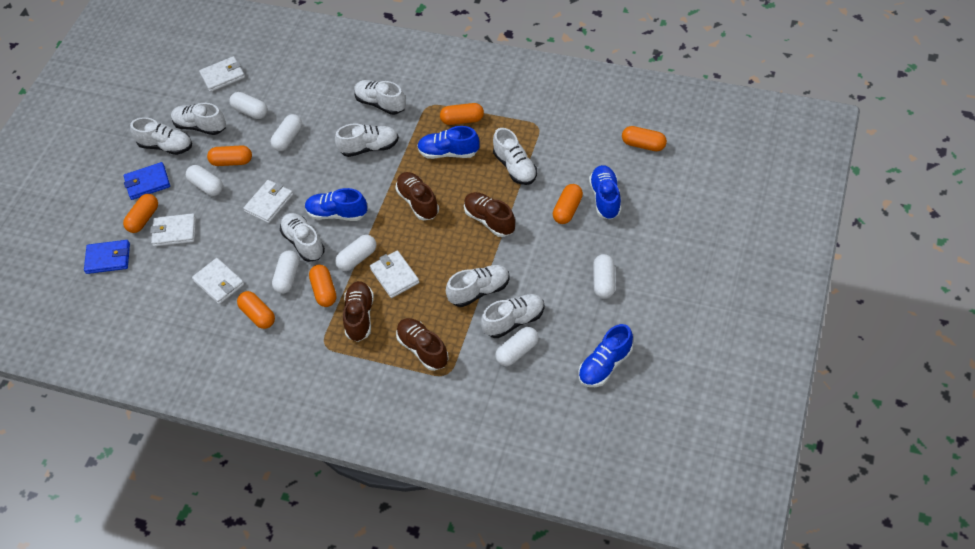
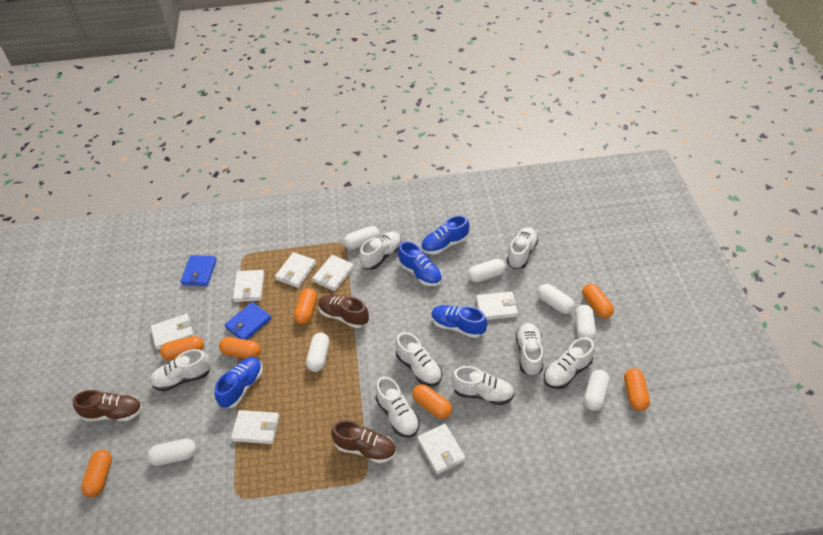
brown shoe: 4 -> 3
white wallet: 5 -> 7

